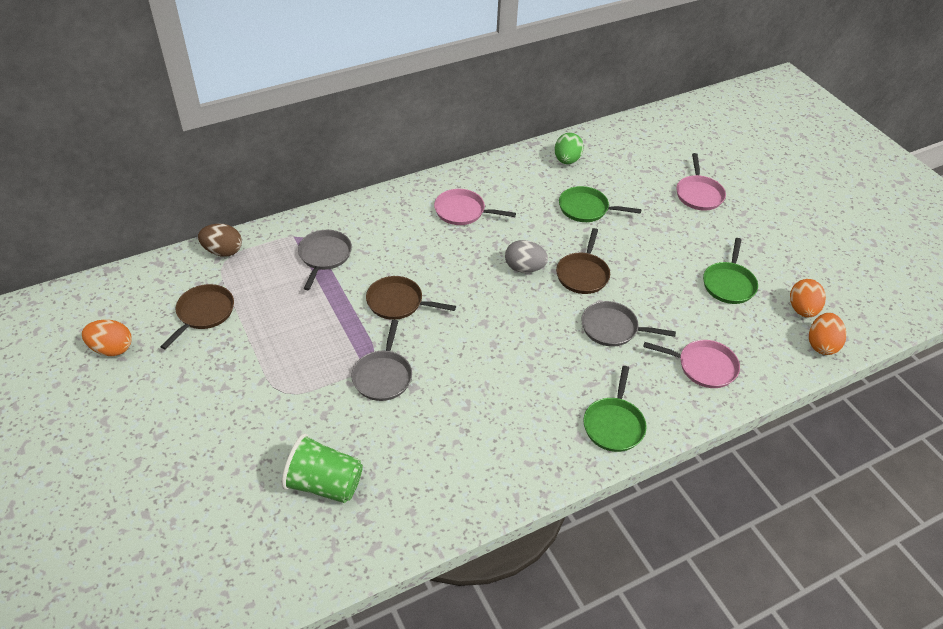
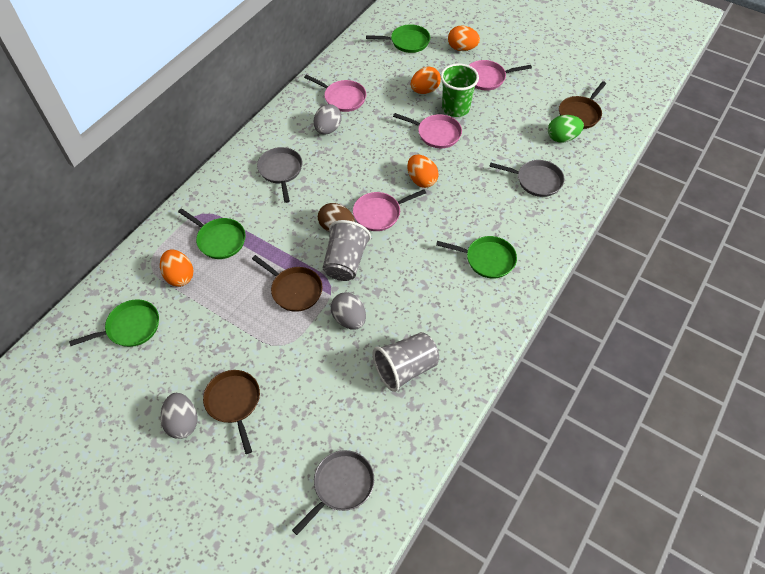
green pan: 3 -> 4
grey cup: 0 -> 2
grey egg: 1 -> 3
orange egg: 3 -> 4
pink pan: 3 -> 4

